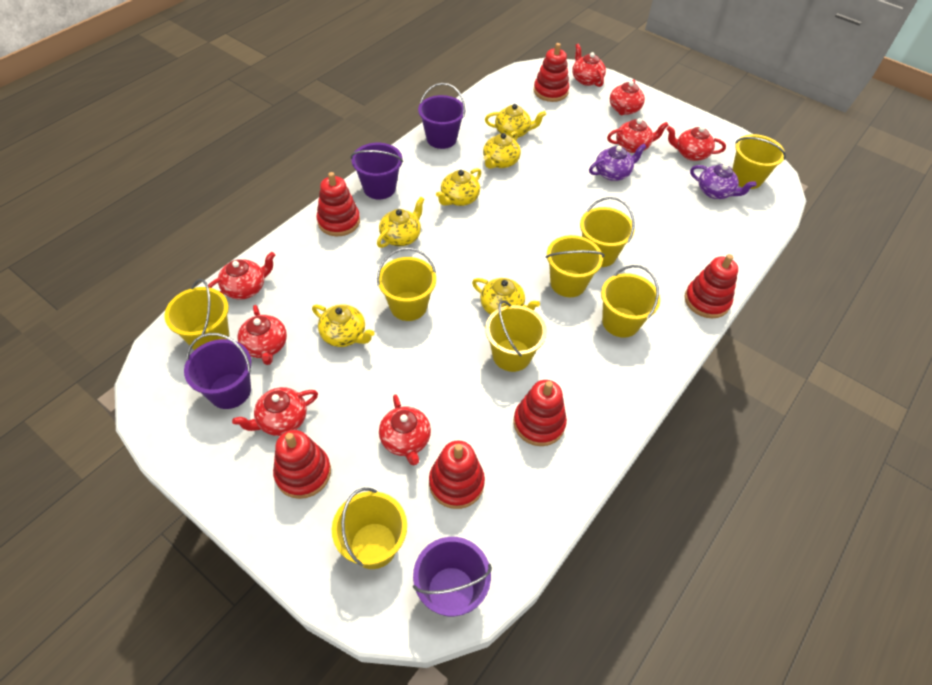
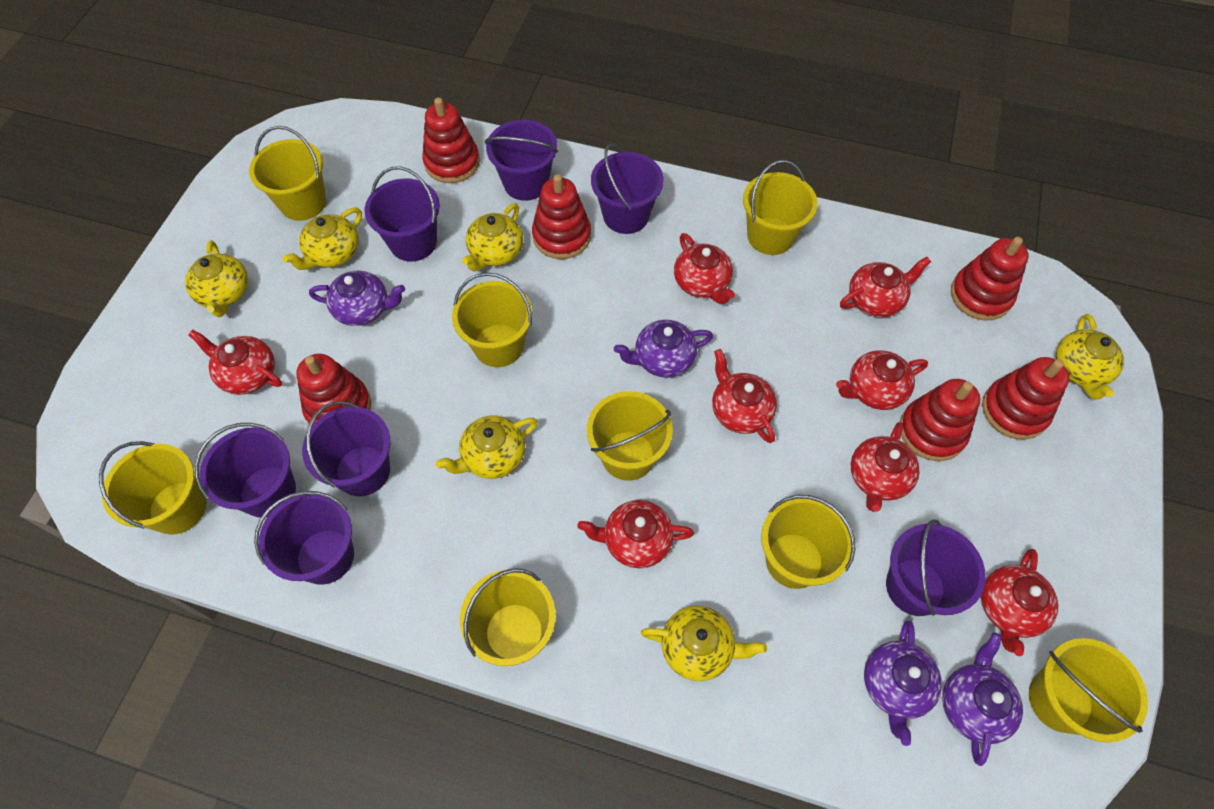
purple bucket: 4 -> 7
purple teapot: 2 -> 4

